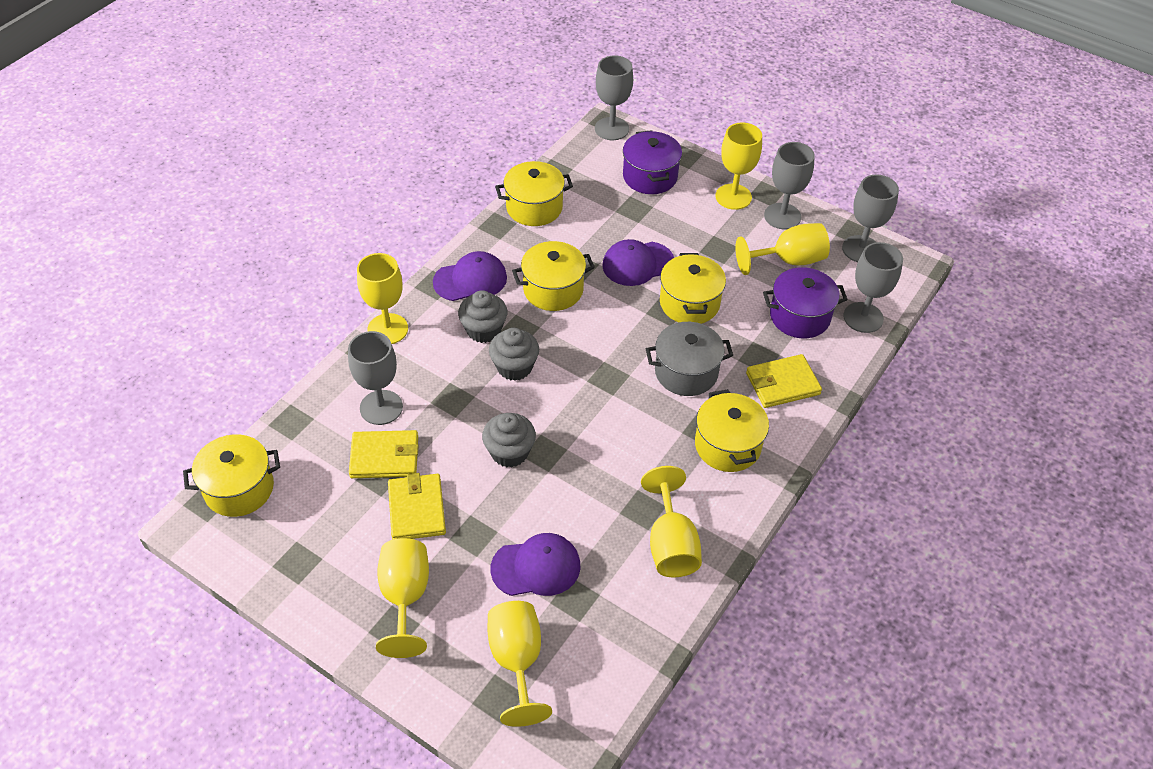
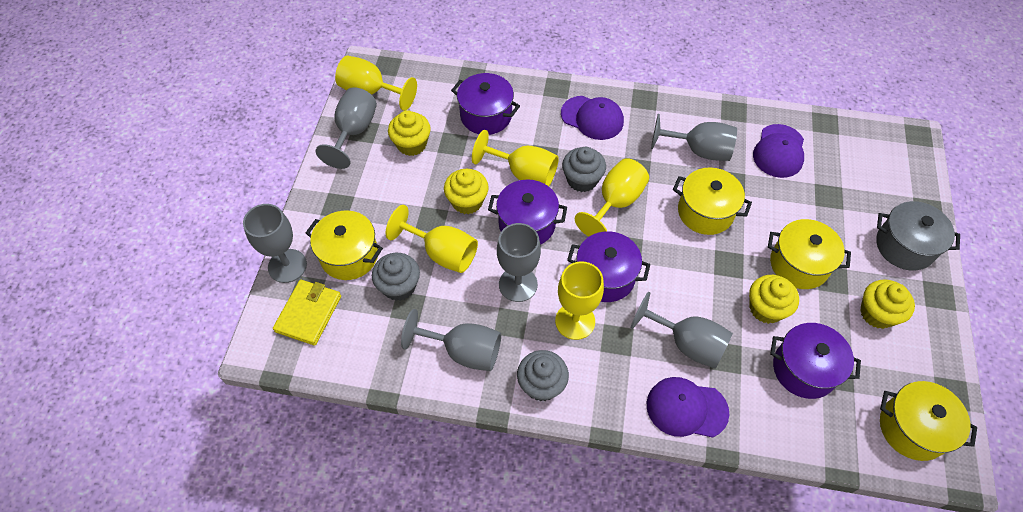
grey goblet: 5 -> 6
purple pot: 2 -> 4
yellow cupcake: 0 -> 4
yellow goblet: 6 -> 5
yellow pot: 5 -> 4
yellow wallet: 3 -> 1

